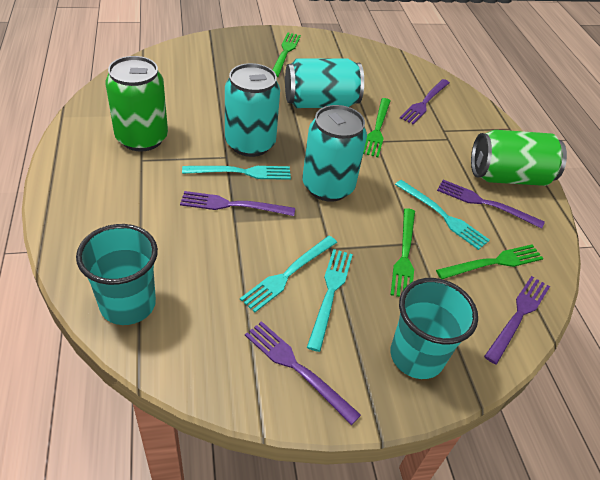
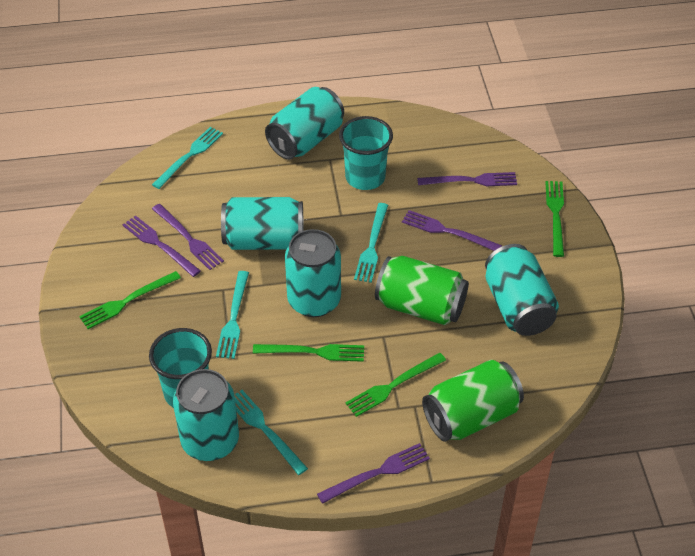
turquoise can: 3 -> 5

